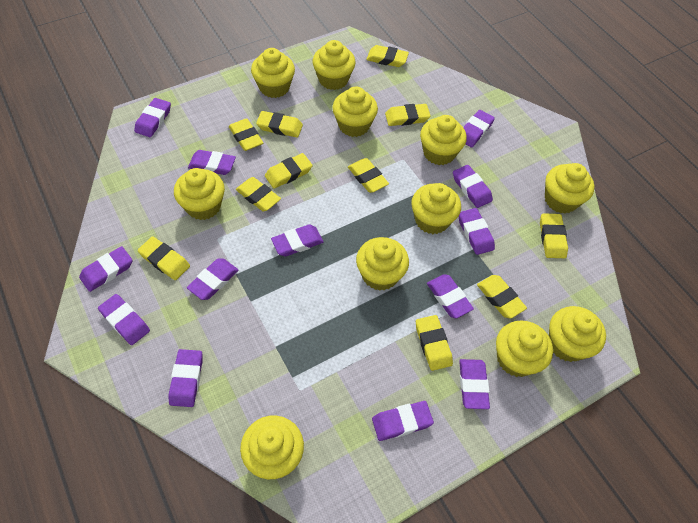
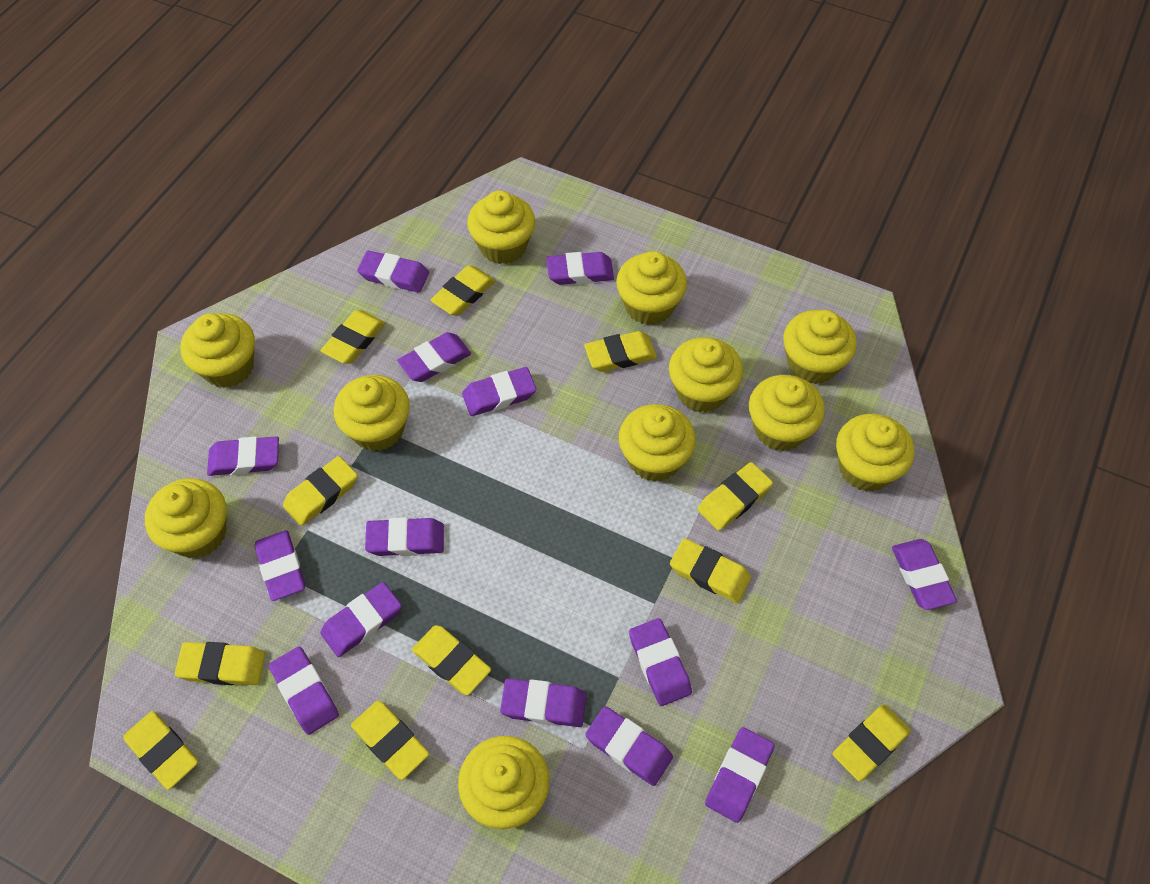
purple eraser: 13 -> 14

